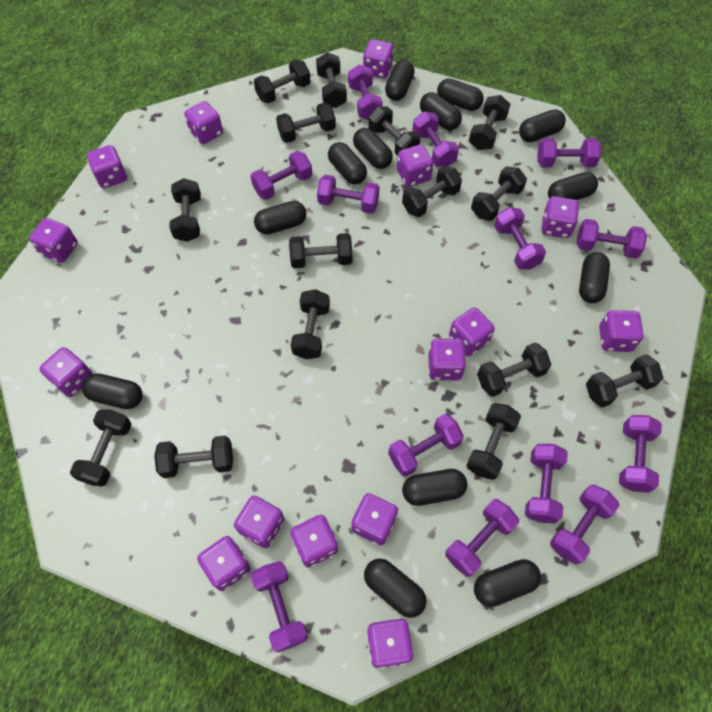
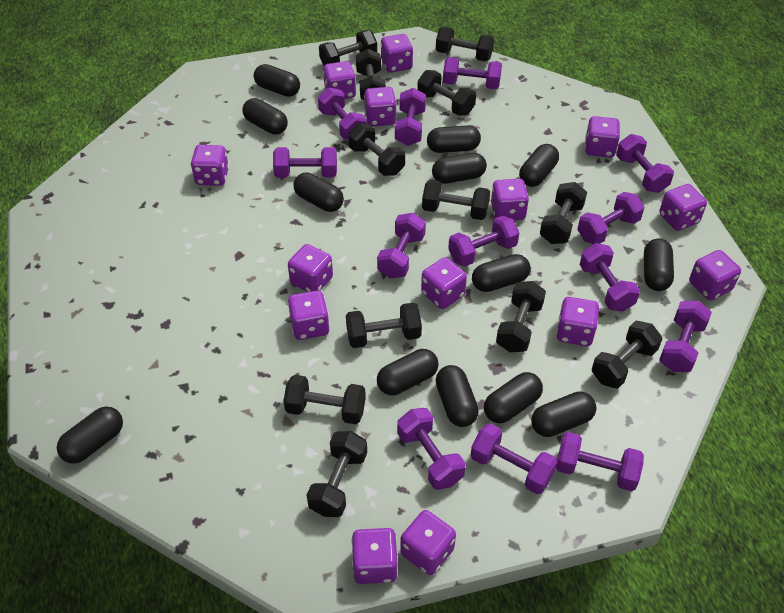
black dumbbell: 15 -> 12
purple dice: 15 -> 14

